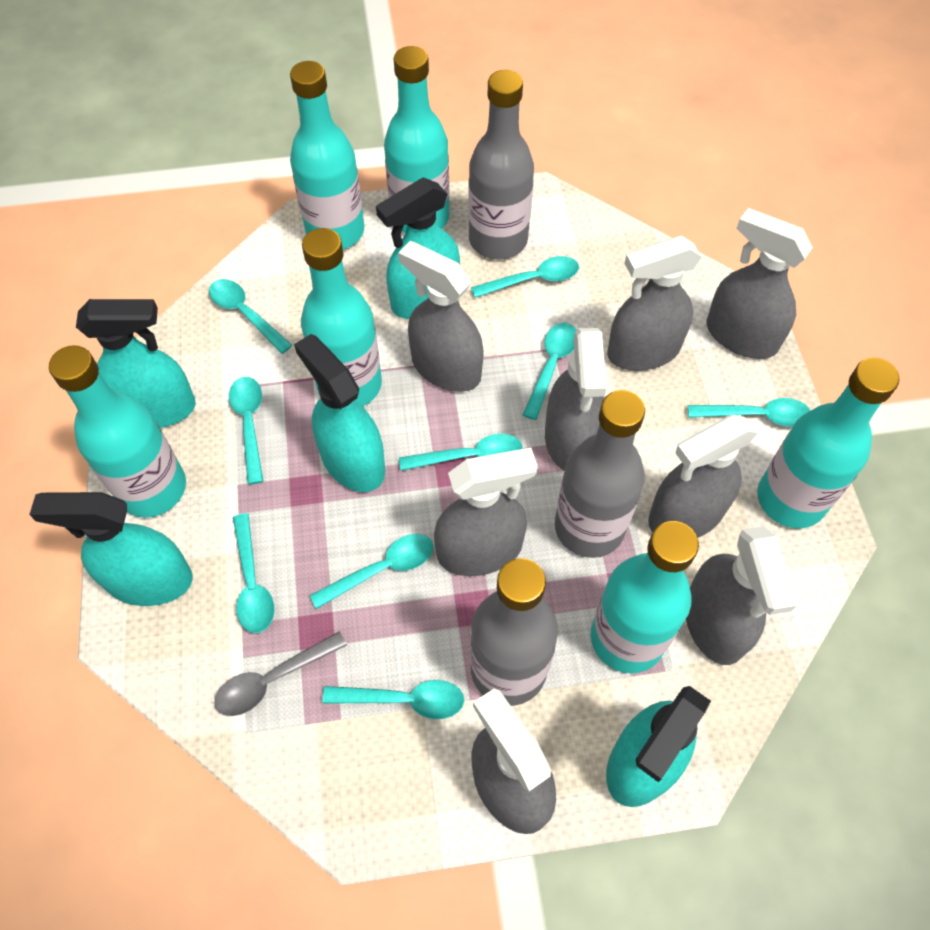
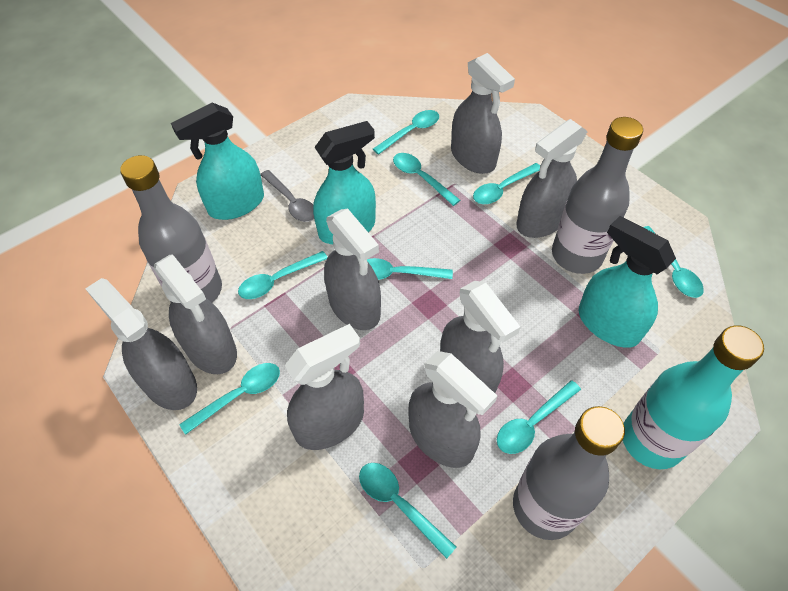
turquoise bottle: 6 -> 1
turquoise spray bottle: 5 -> 3

